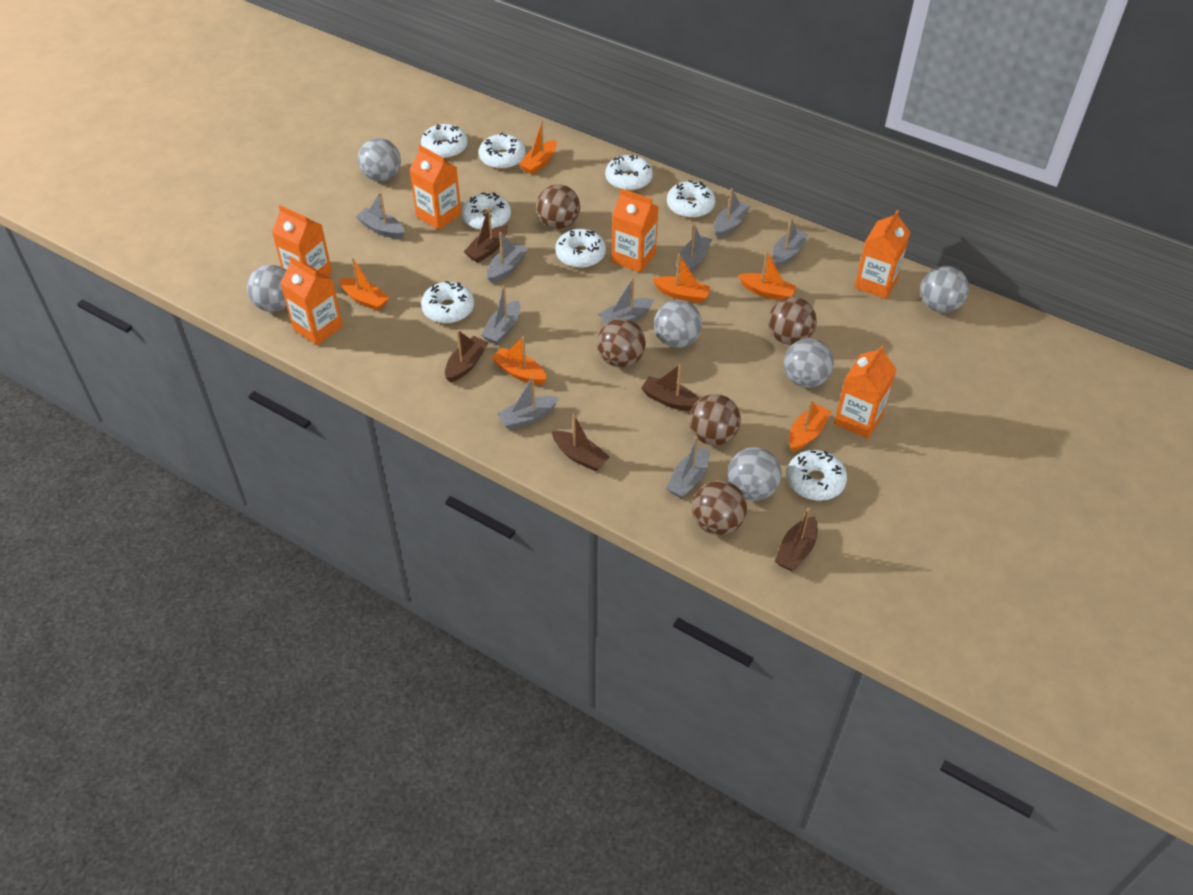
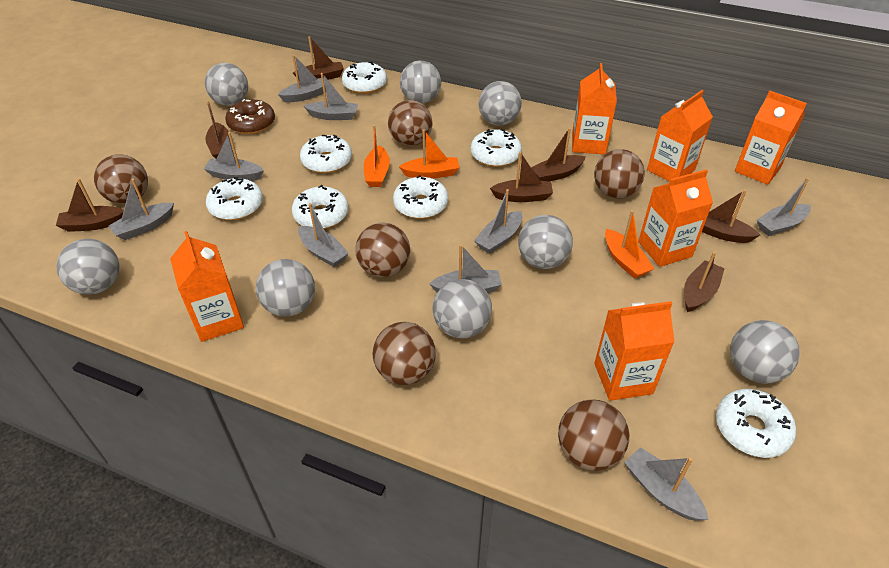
brown ball: 5 -> 6
brown boat: 5 -> 7
brown donut: 0 -> 1
grey ball: 6 -> 8
orange boat: 6 -> 3
white donut: 8 -> 7

